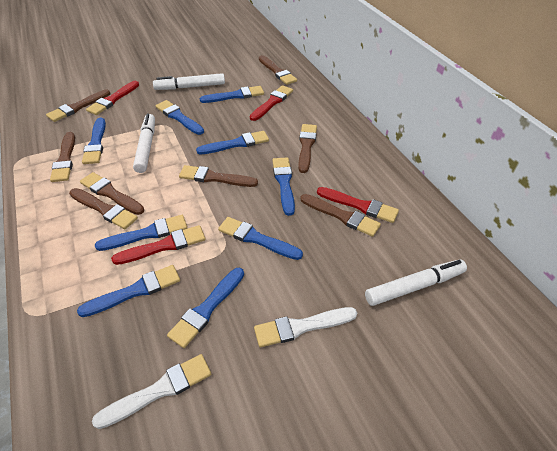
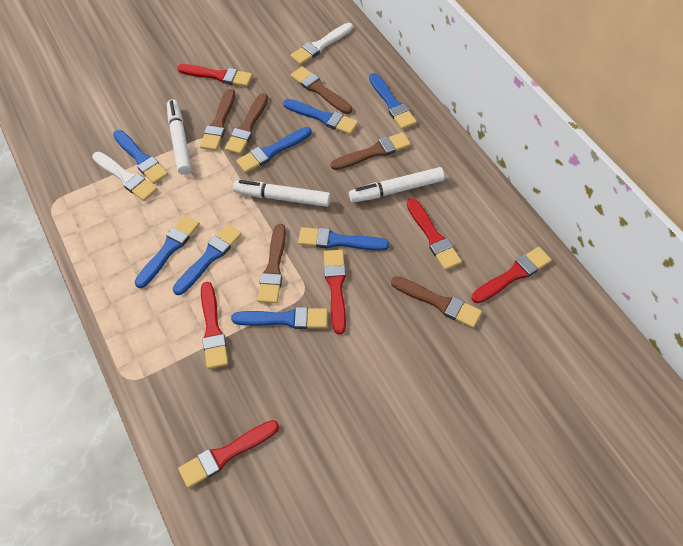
blue brush: 9 -> 8
brown brush: 8 -> 6
red brush: 4 -> 6

